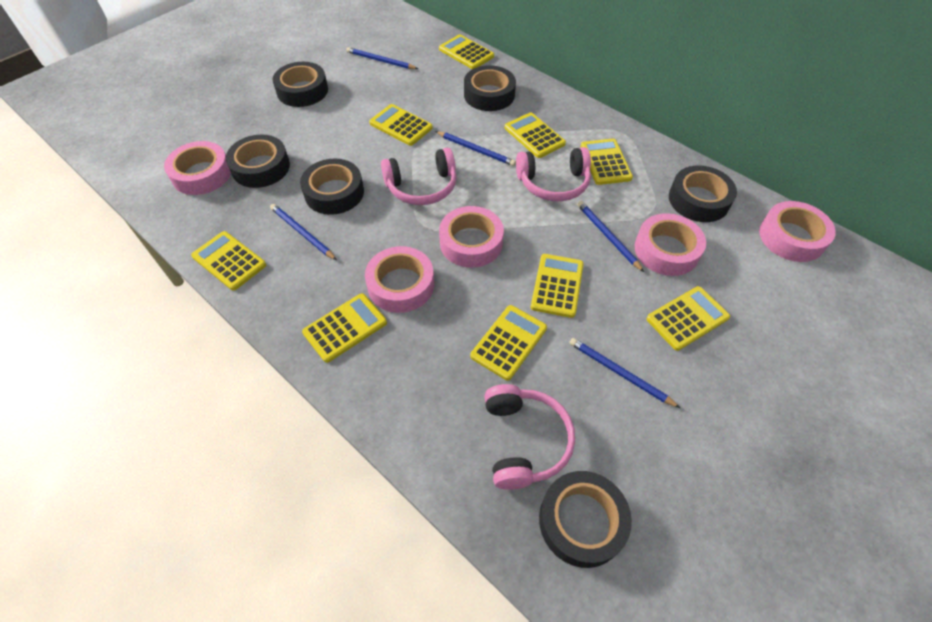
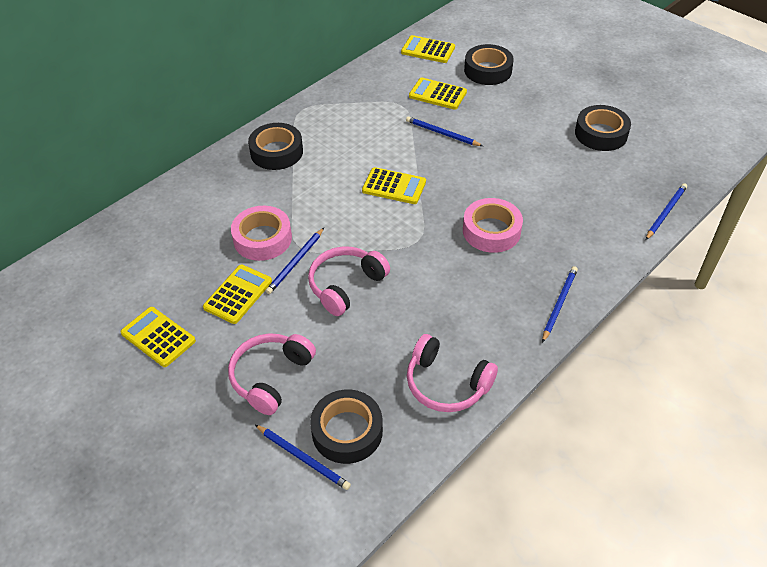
black tape: 6 -> 4
pink tape: 5 -> 2
yellow calculator: 9 -> 5

